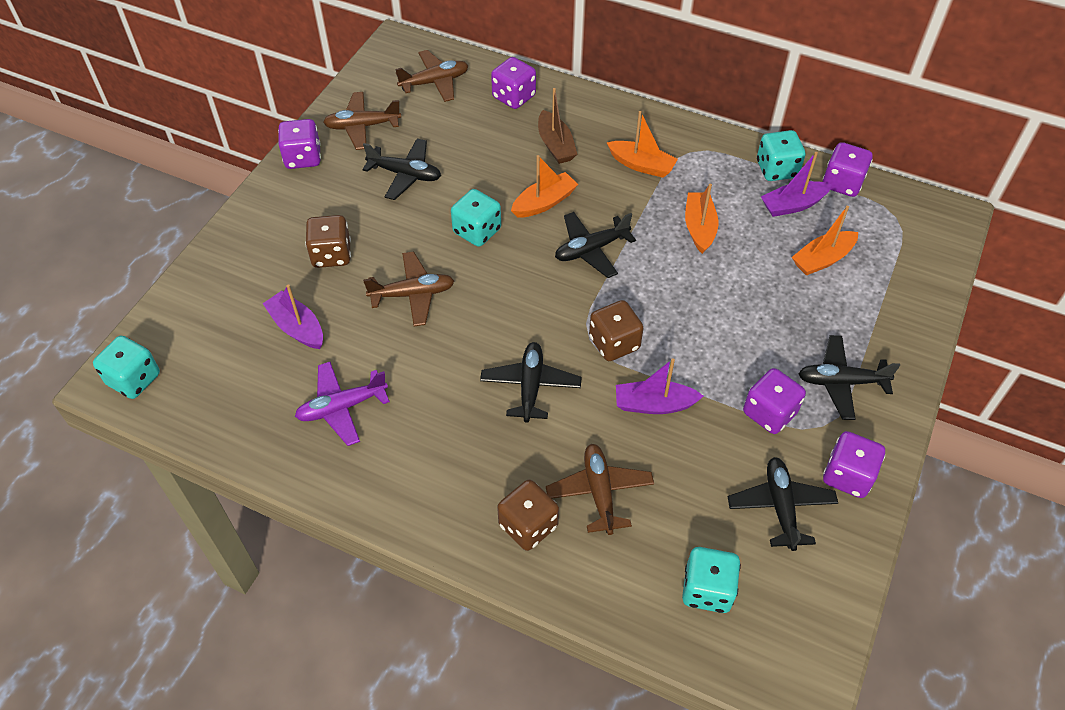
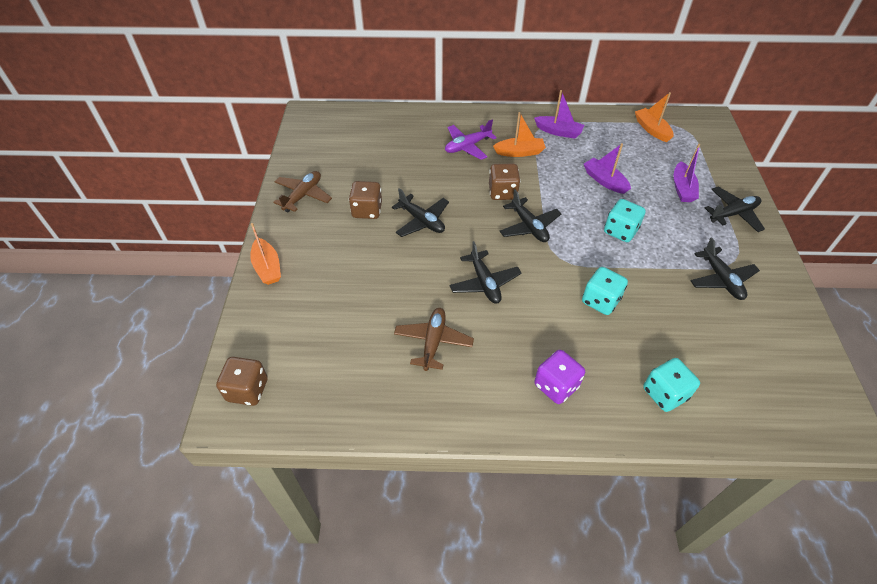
brown boat: 1 -> 0
brown plane: 4 -> 2
orange boat: 4 -> 3
purple dice: 5 -> 1
turquoise dice: 4 -> 3

